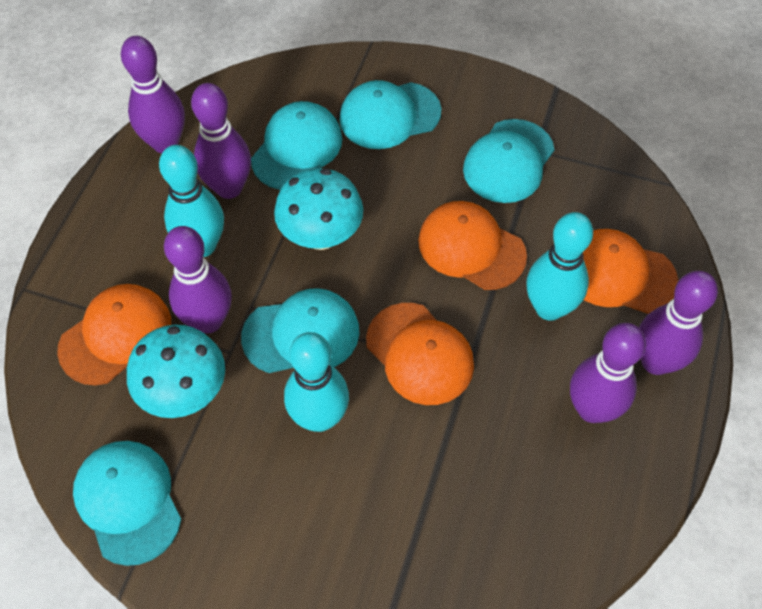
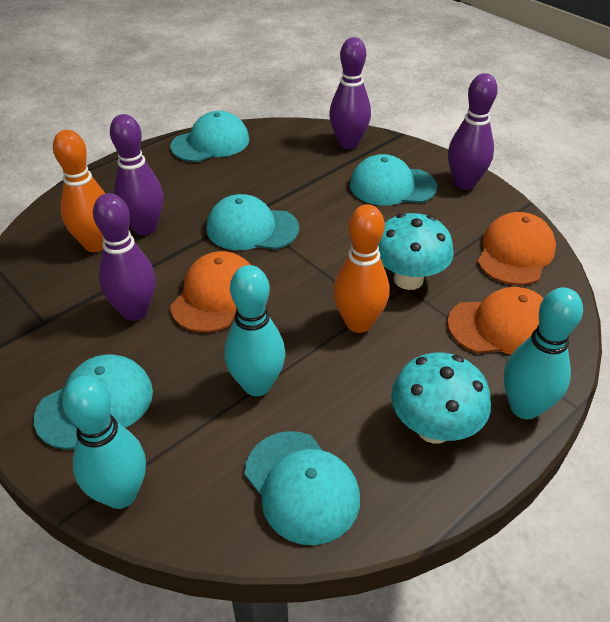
orange bowling pin: 0 -> 2
orange cap: 4 -> 3
purple bowling pin: 5 -> 4

